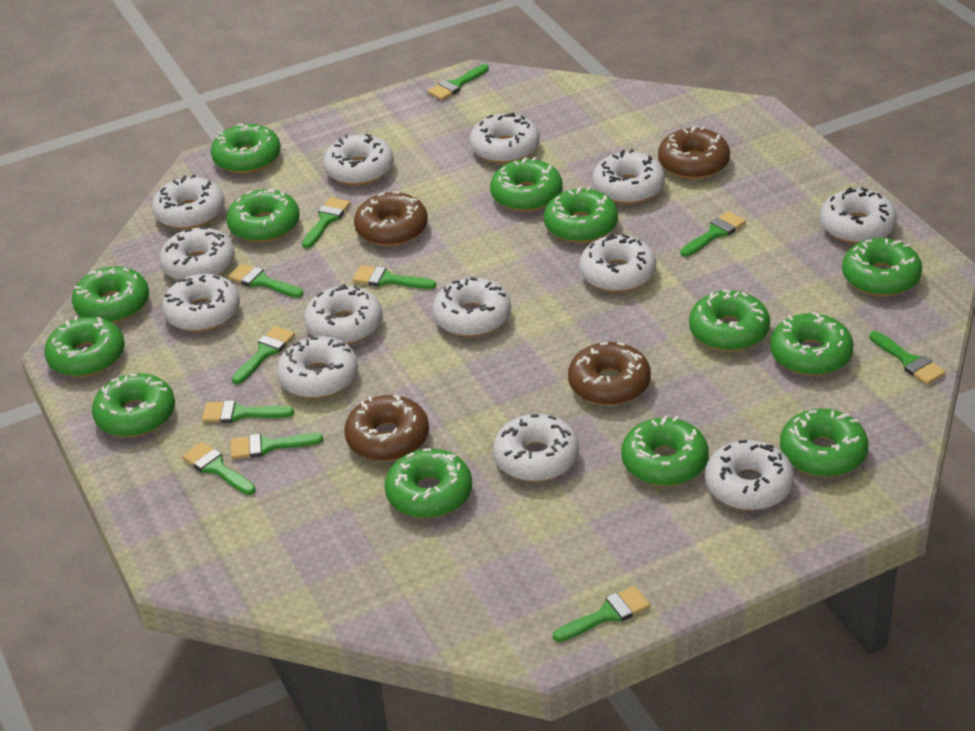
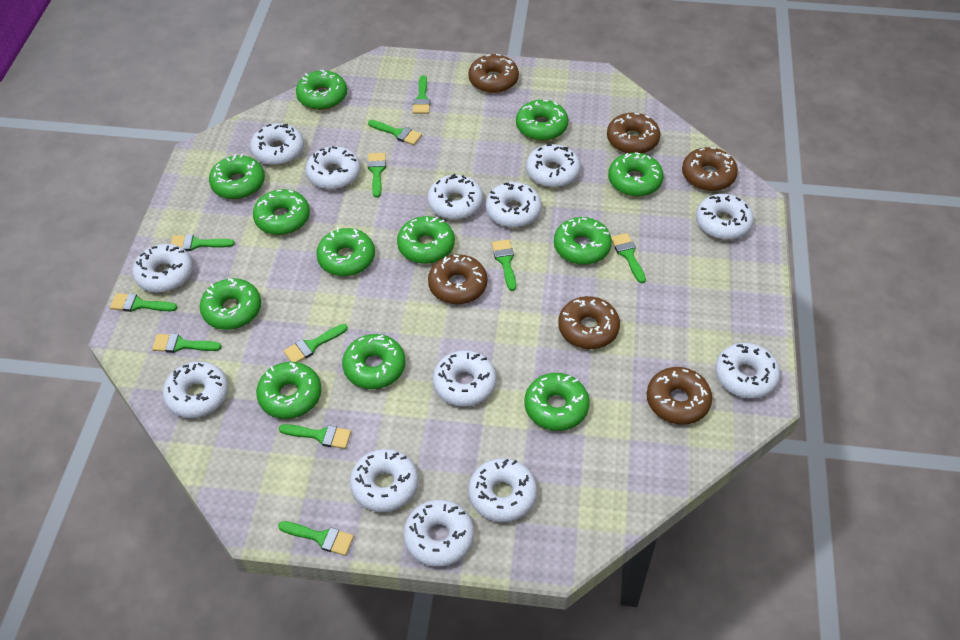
brown donut: 4 -> 6
green donut: 13 -> 12

